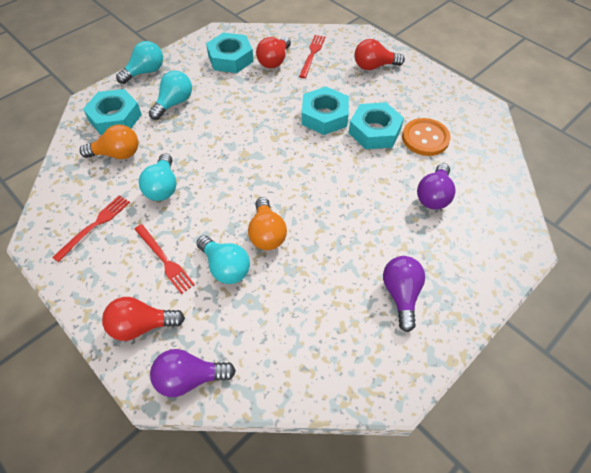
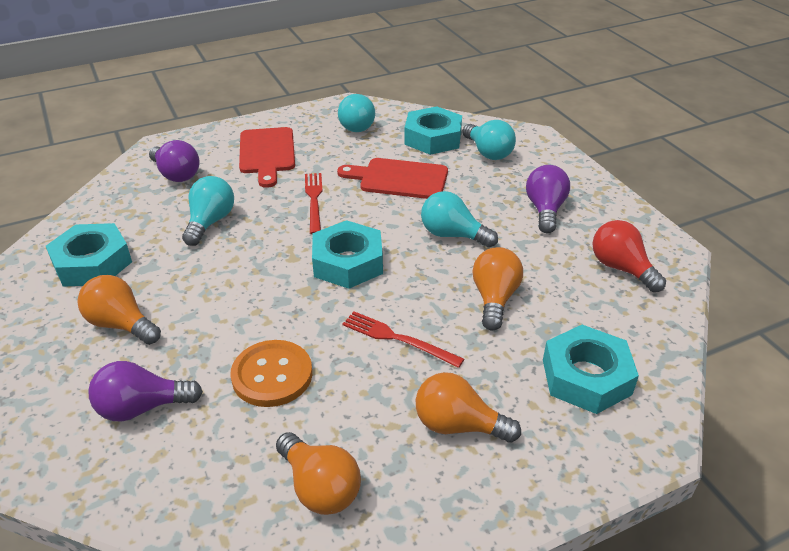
orange light bulb: 2 -> 4
red cutting board: 0 -> 2
red fork: 3 -> 2
red light bulb: 3 -> 1

